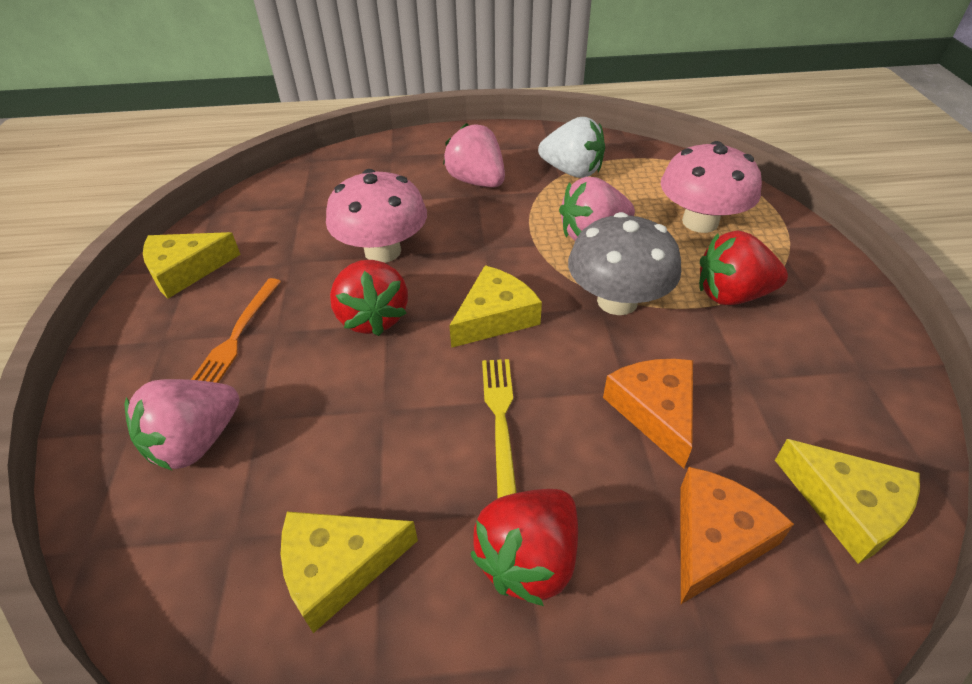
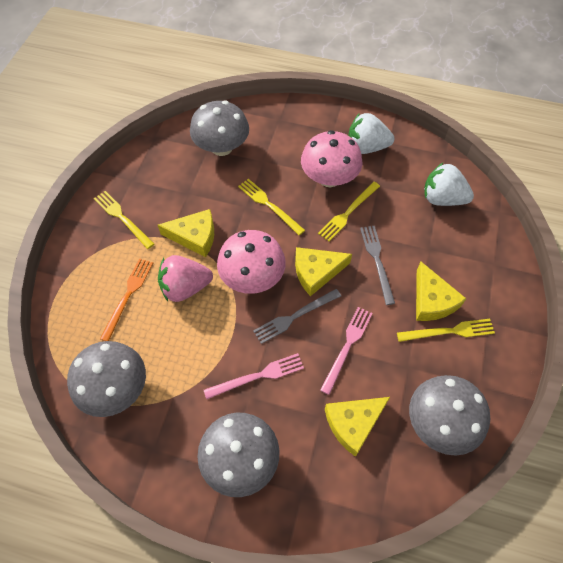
grey fork: 0 -> 2
grey mushroom: 1 -> 4
orange cheese: 2 -> 0
pink fork: 0 -> 2
pink strawberry: 3 -> 1
red strawberry: 3 -> 0
white strawberry: 1 -> 2
yellow fork: 1 -> 4

